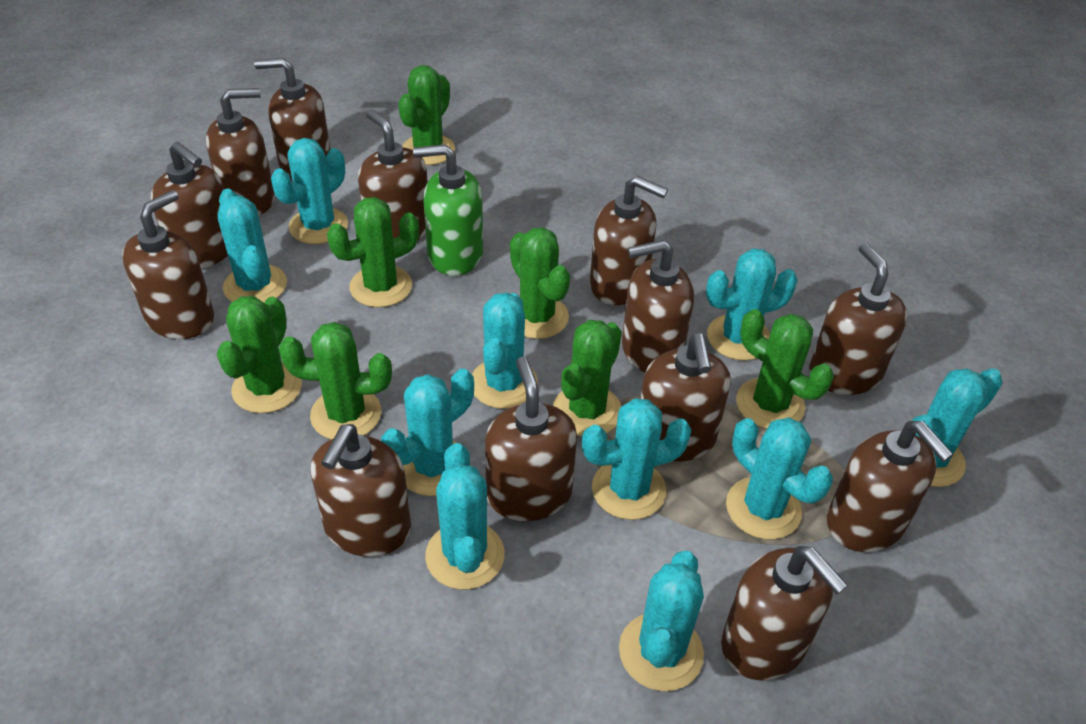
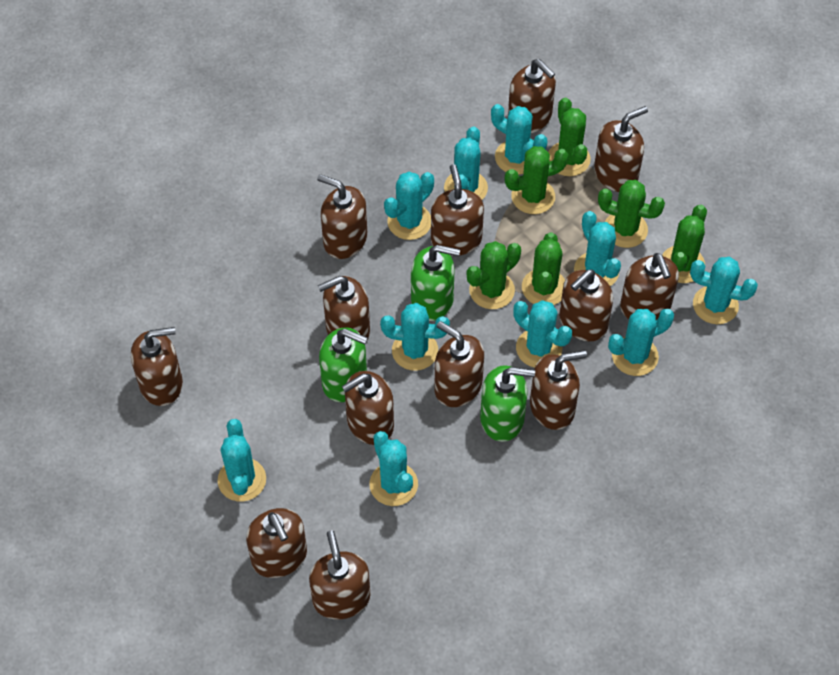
green cactus: 7 -> 6
green soap dispenser: 1 -> 3

